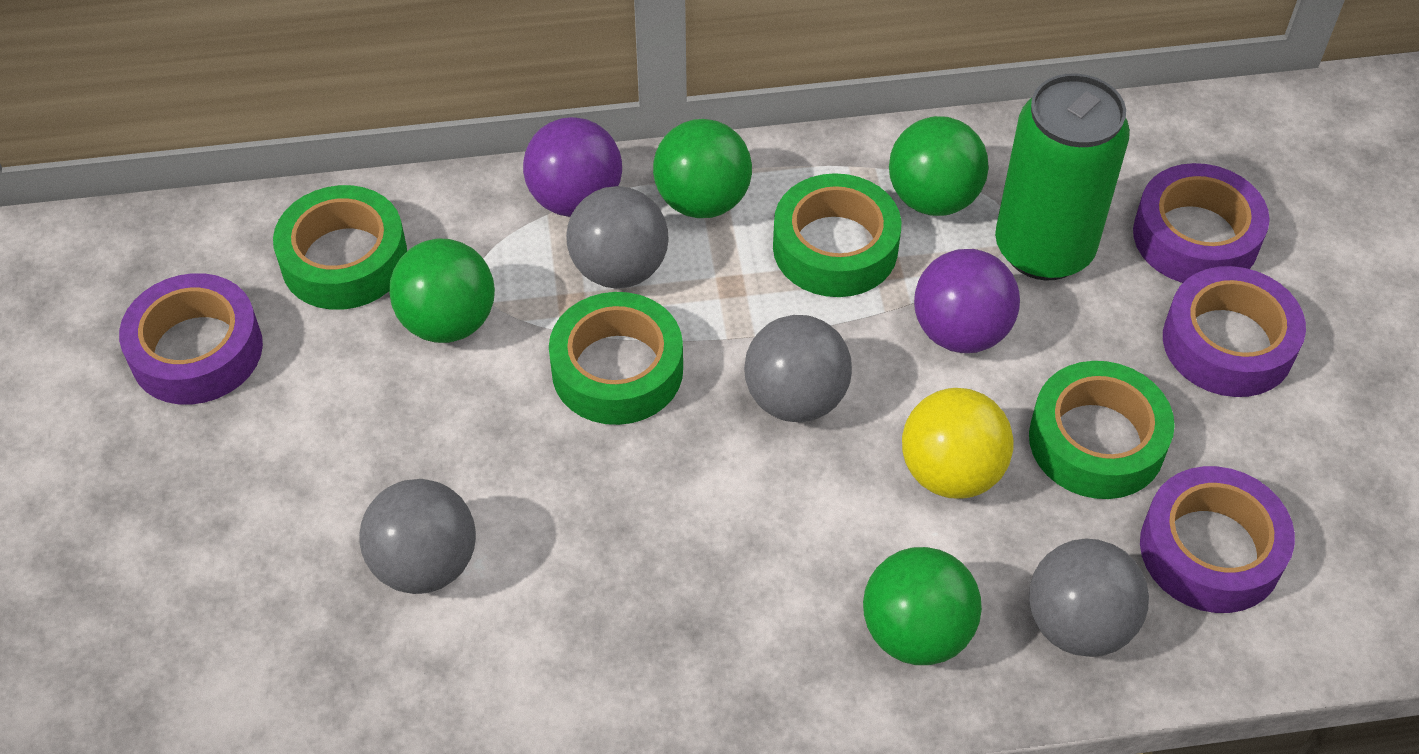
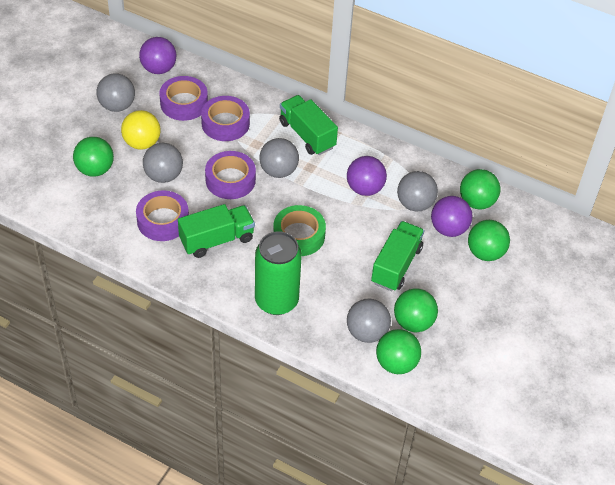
green ball: 4 -> 5
green tape: 4 -> 1
green truck: 0 -> 3
grey ball: 4 -> 5
purple ball: 2 -> 3

